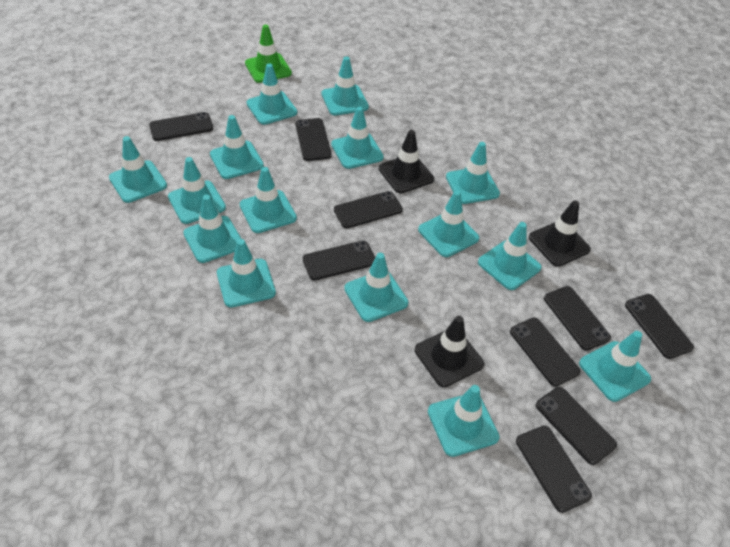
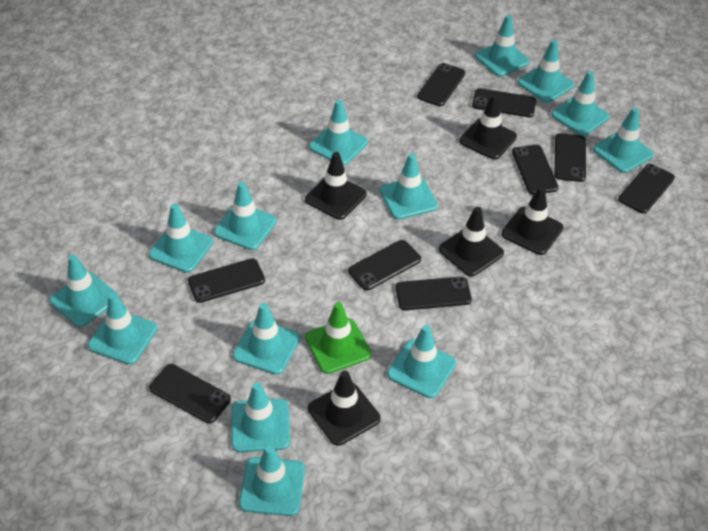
black traffic cone: 3 -> 5
turquoise traffic cone: 15 -> 14

